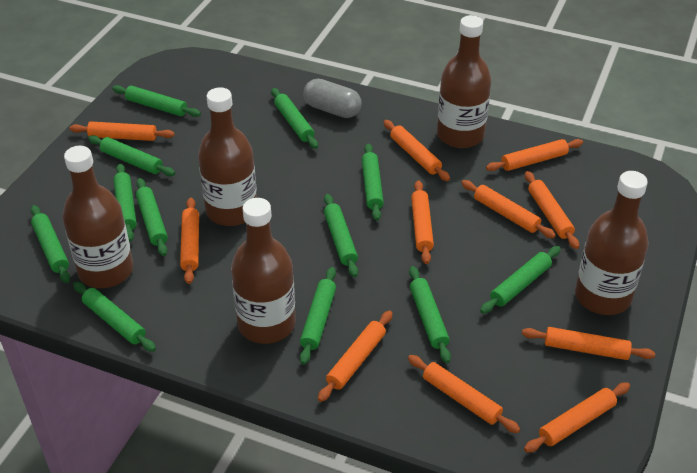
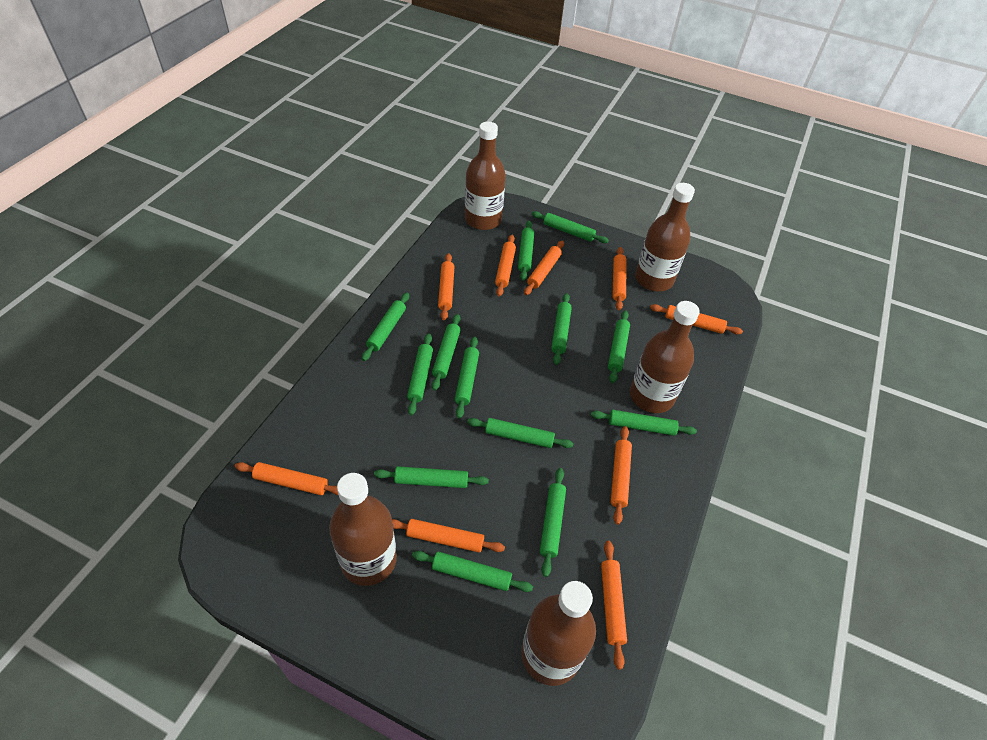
green rolling pin: 12 -> 13
grey capsule: 1 -> 0
orange rolling pin: 11 -> 9

